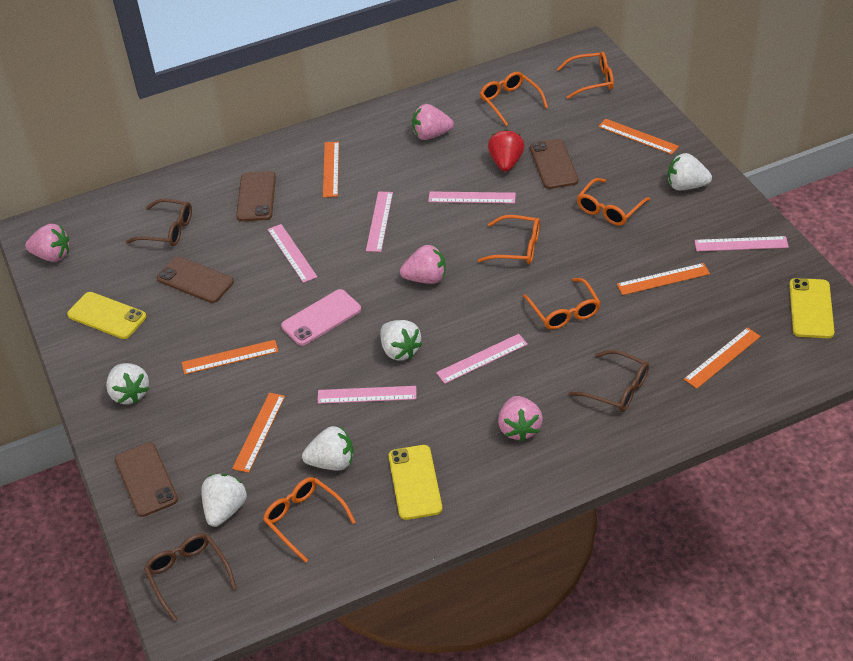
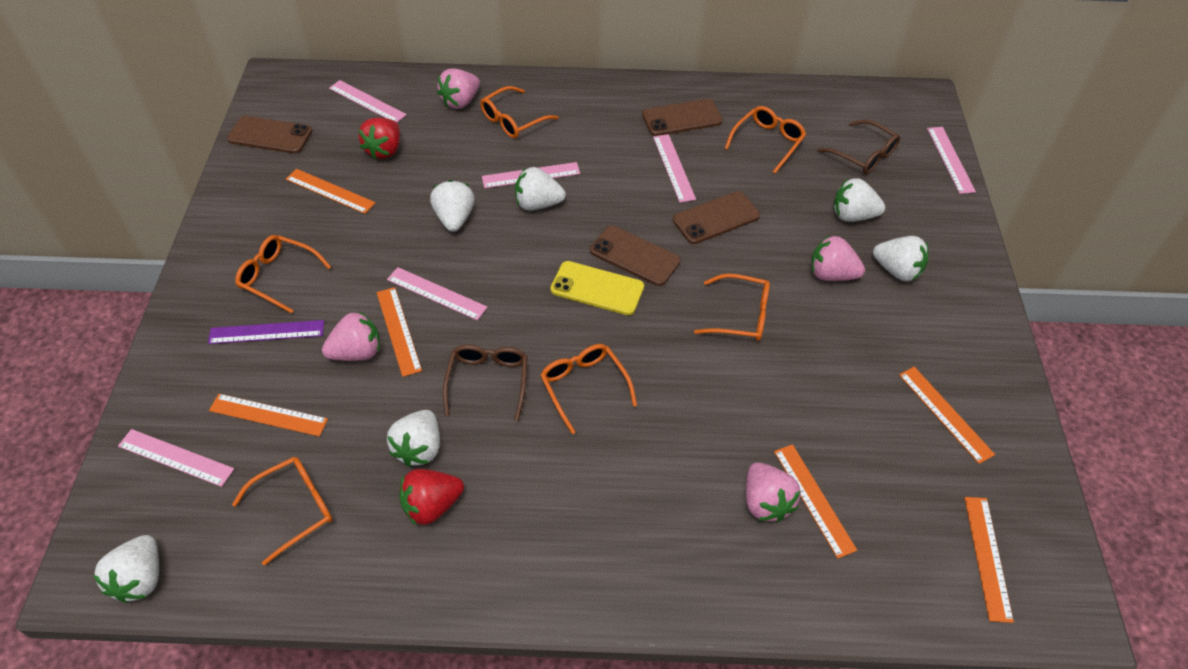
brown glasses: 3 -> 2
pink phone: 1 -> 0
purple ruler: 0 -> 1
red strawberry: 1 -> 2
white strawberry: 5 -> 6
yellow phone: 3 -> 1

